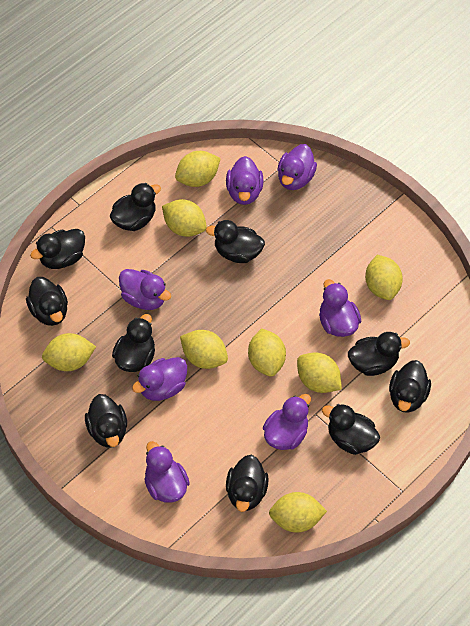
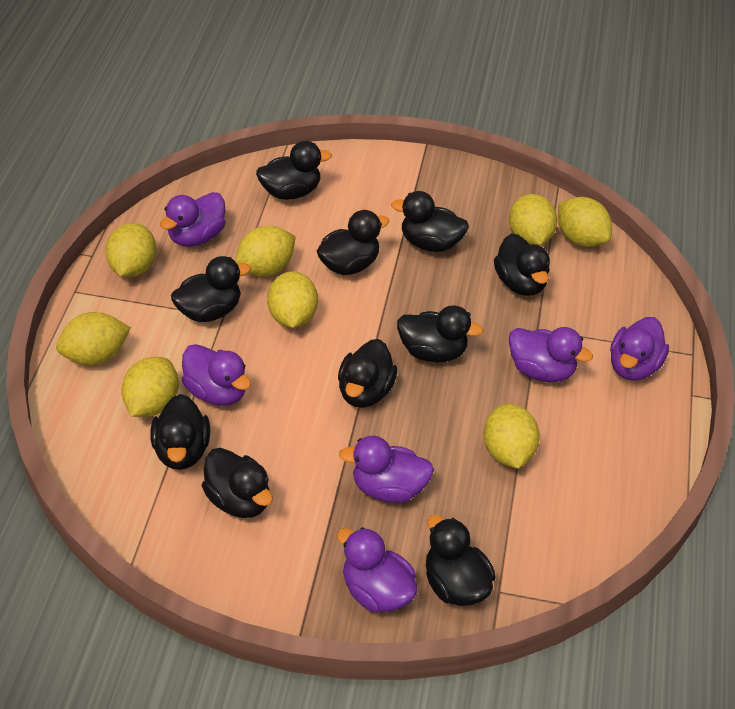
purple duck: 7 -> 6

